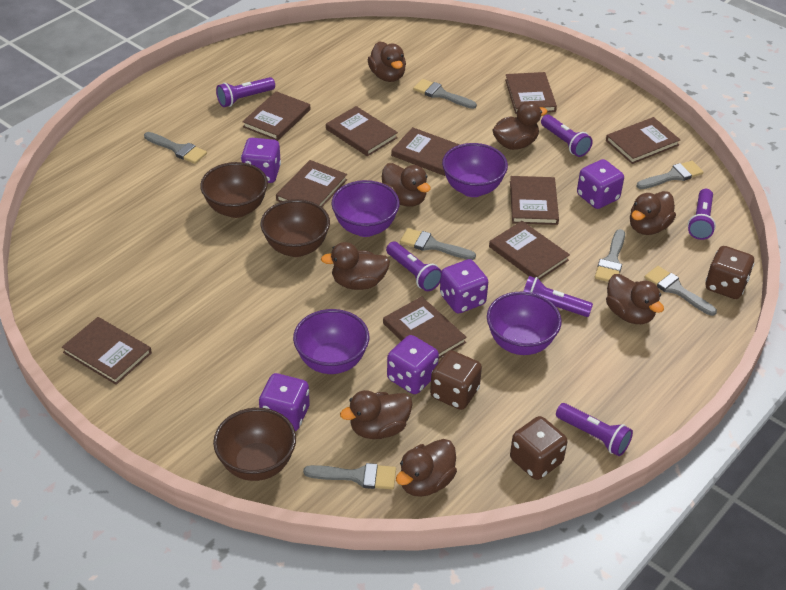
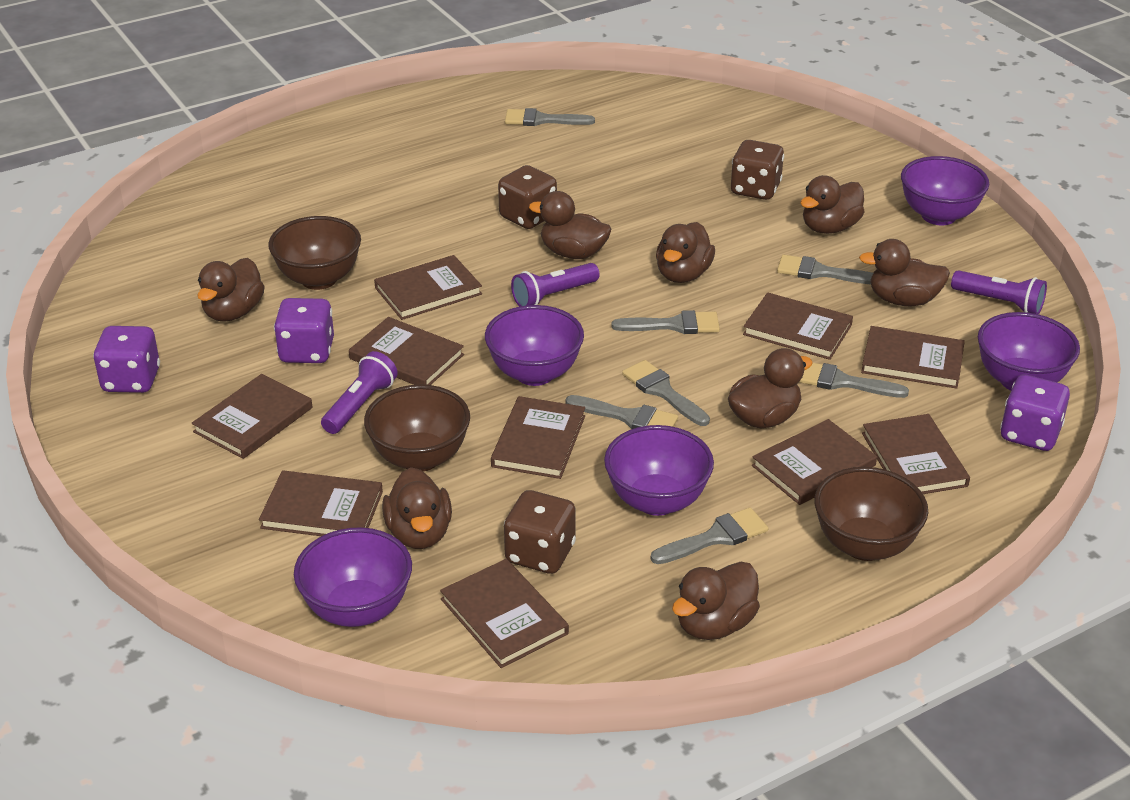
purple bowl: 4 -> 5
purple dice: 5 -> 3
purple flashlight: 6 -> 3

